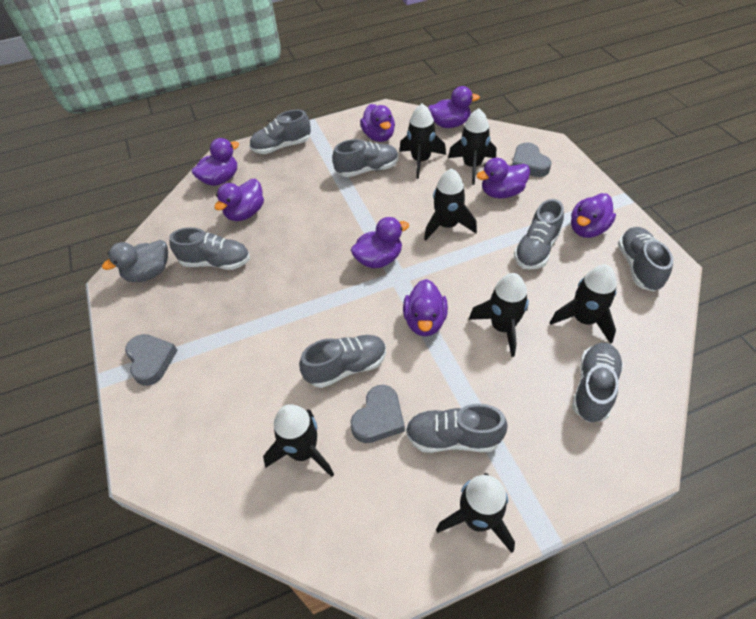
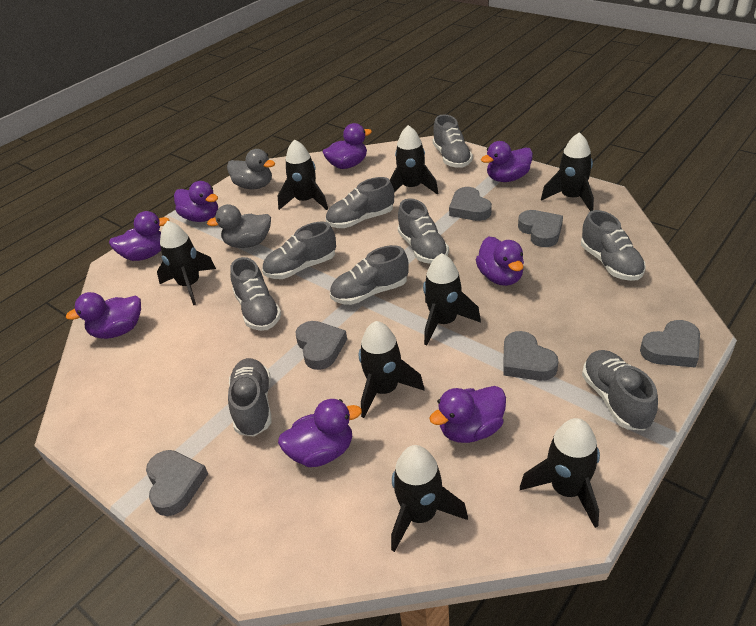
black rocket: 7 -> 8
grey duck: 1 -> 2
grey heart: 3 -> 6
grey shoe: 8 -> 9

